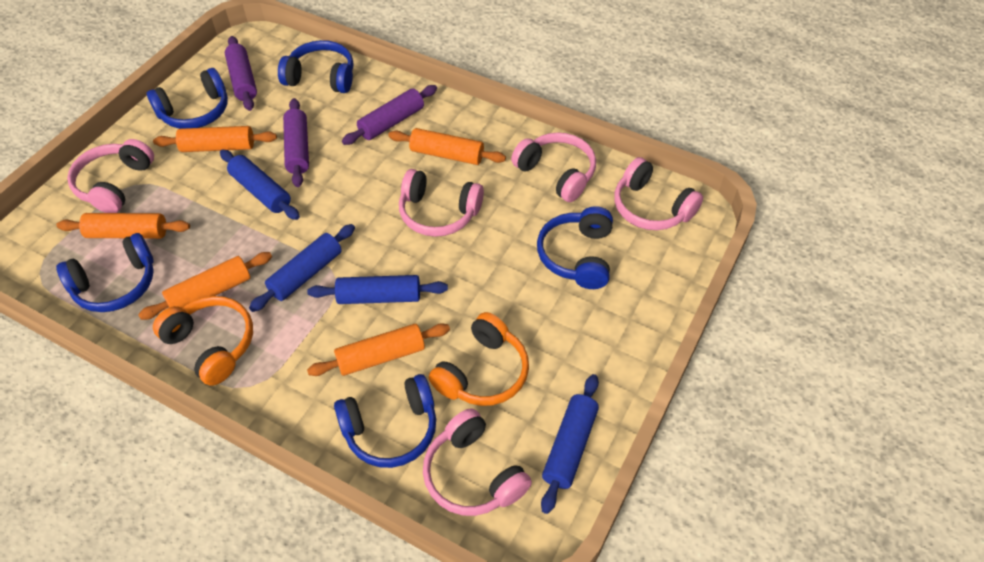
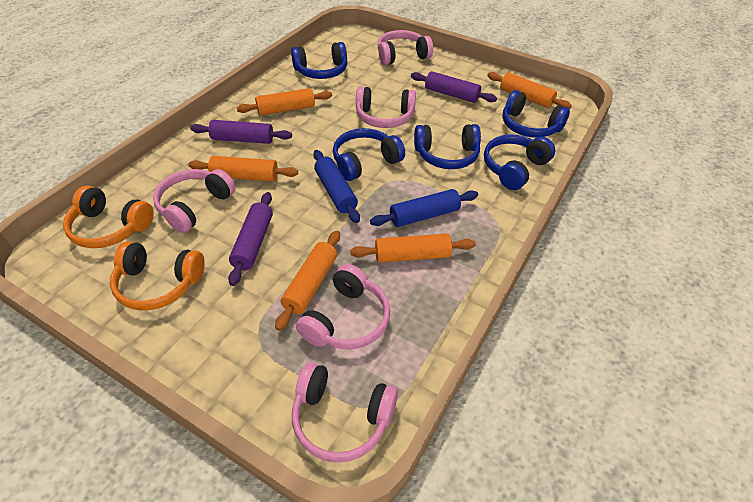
blue rolling pin: 4 -> 2

